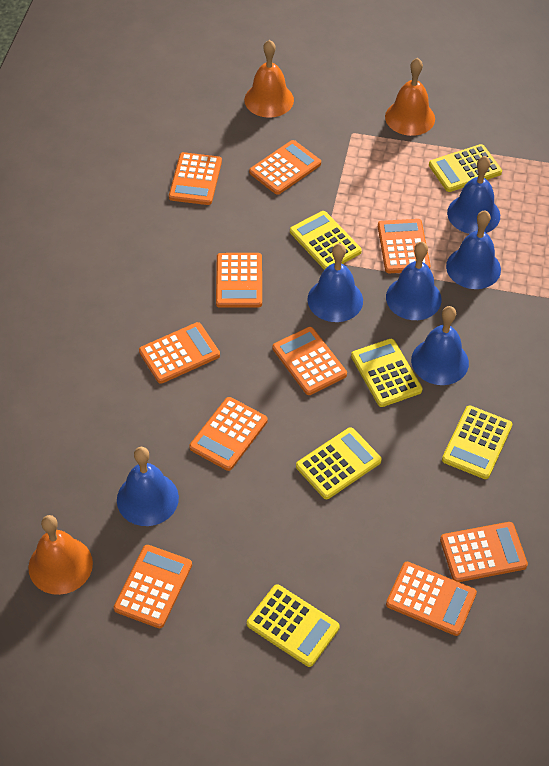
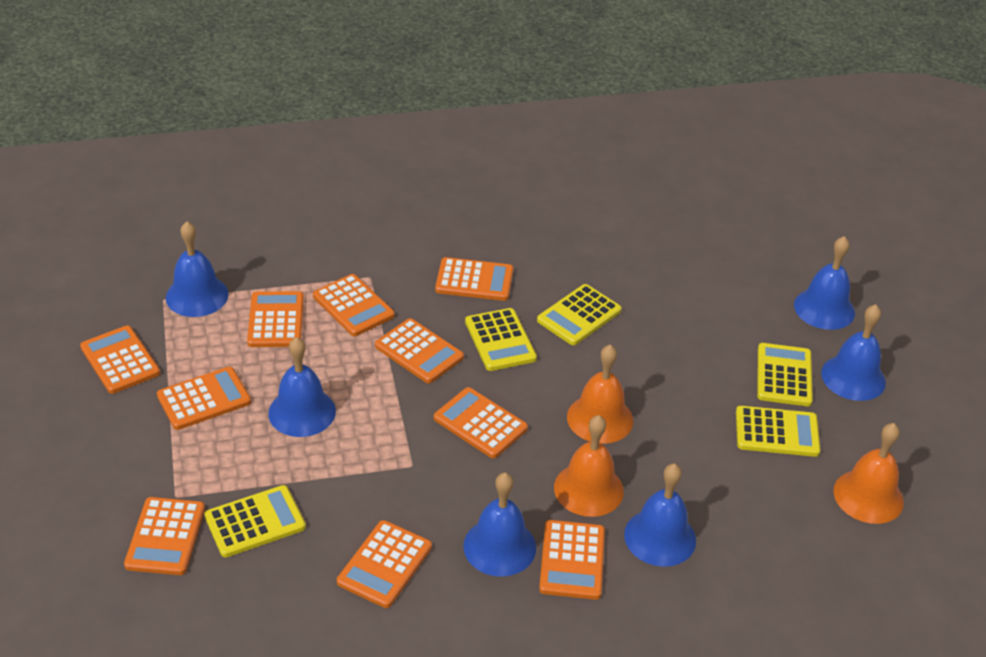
yellow calculator: 6 -> 5

